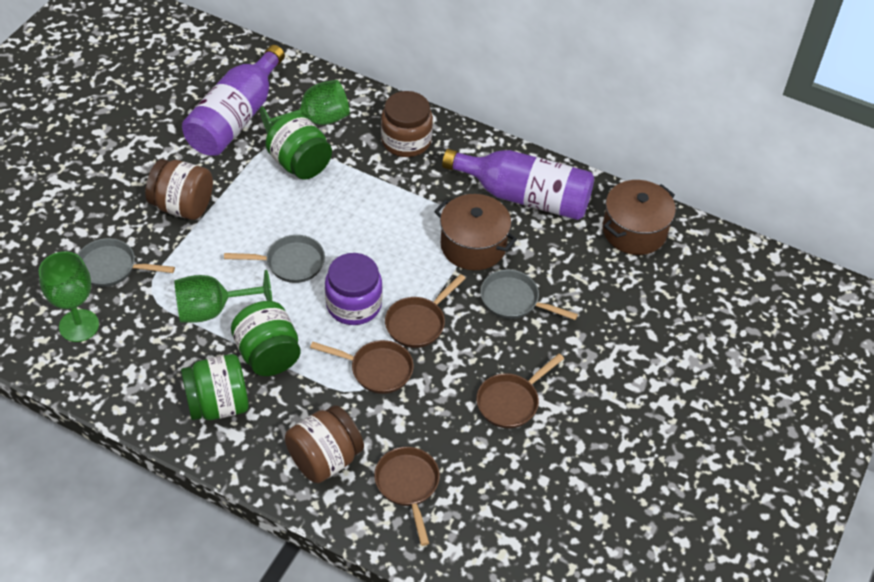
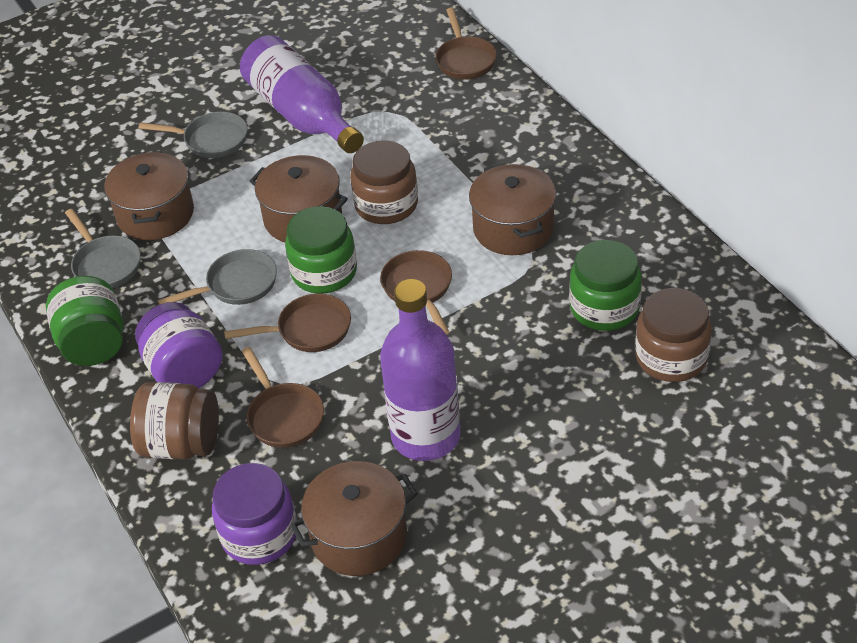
brown pot: 2 -> 4
green goblet: 3 -> 0
purple jar: 1 -> 2

